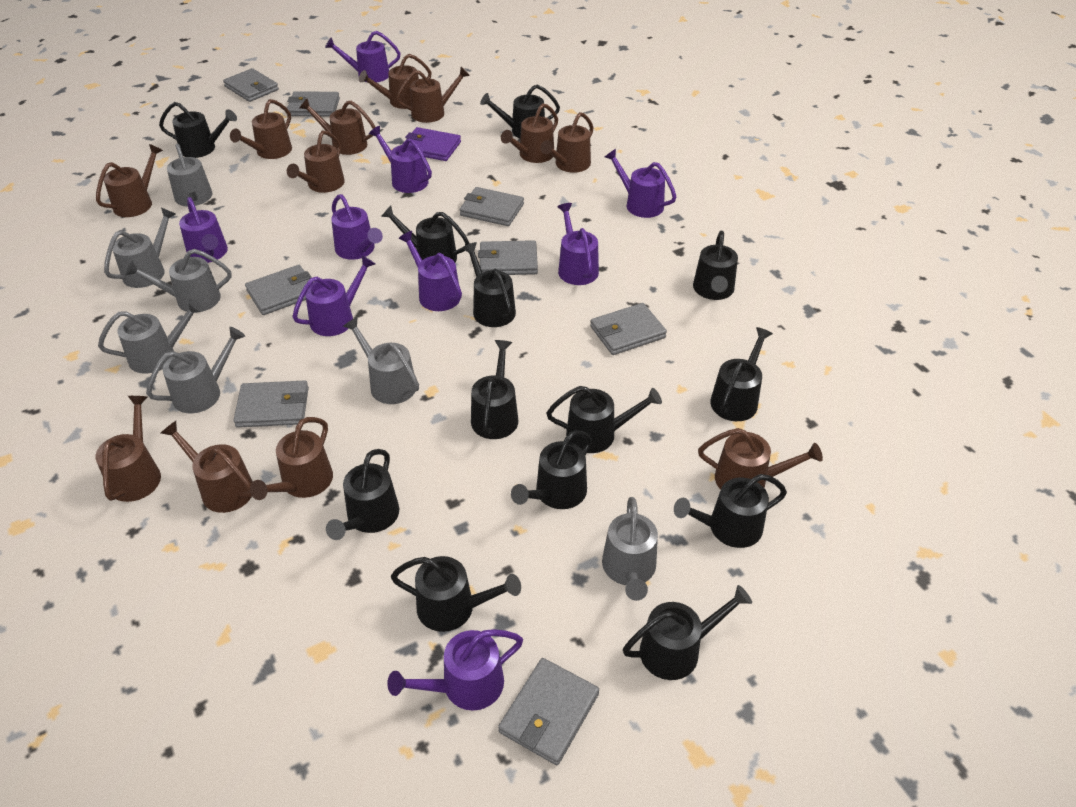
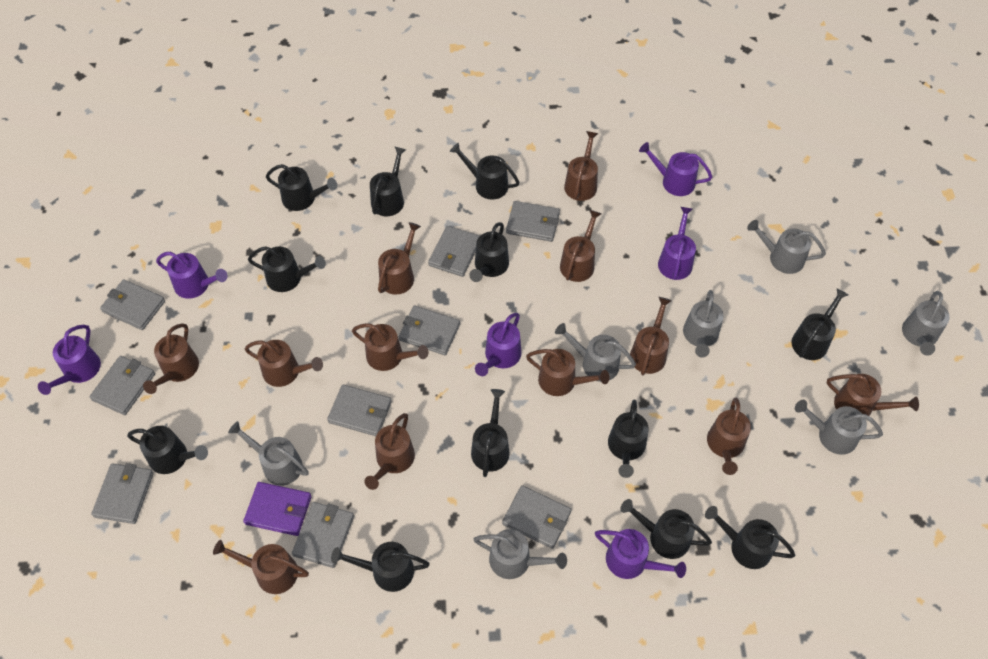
black watering can: 13 -> 12
grey wallet: 8 -> 9
purple watering can: 9 -> 6

